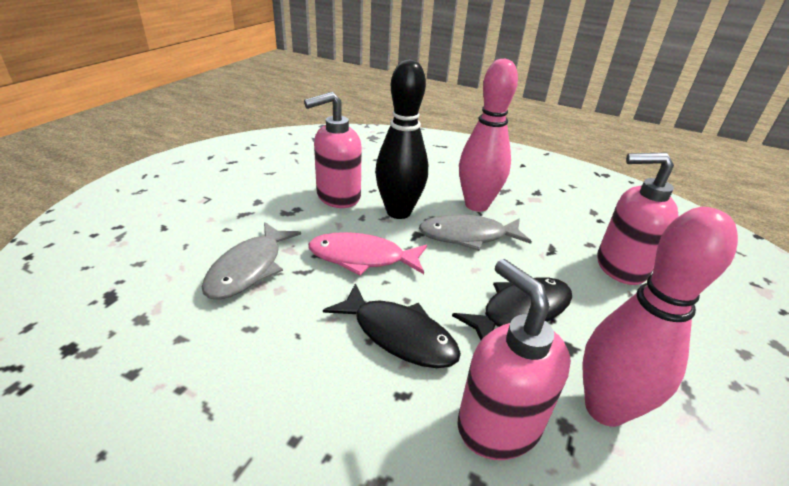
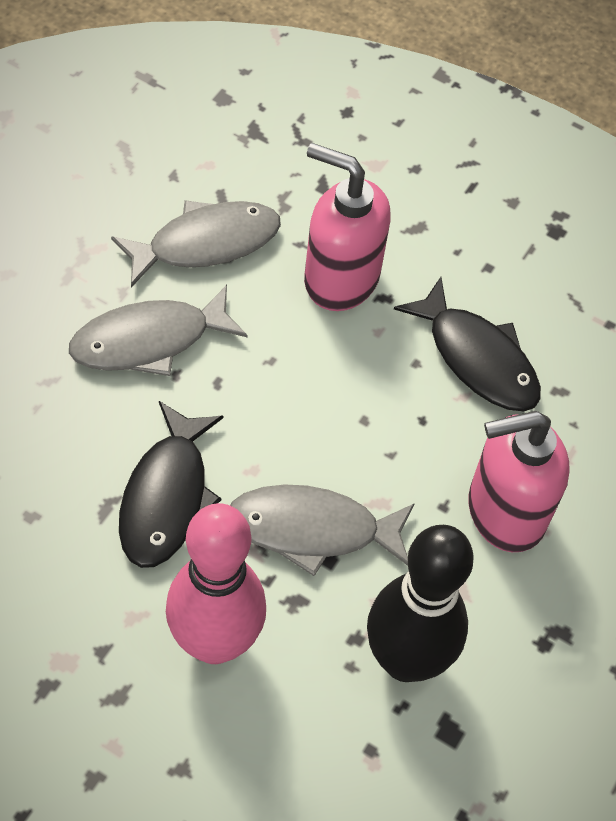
grey fish: 2 -> 3
pink bowling pin: 2 -> 1
pink fish: 1 -> 0
pink soap dispenser: 3 -> 2

